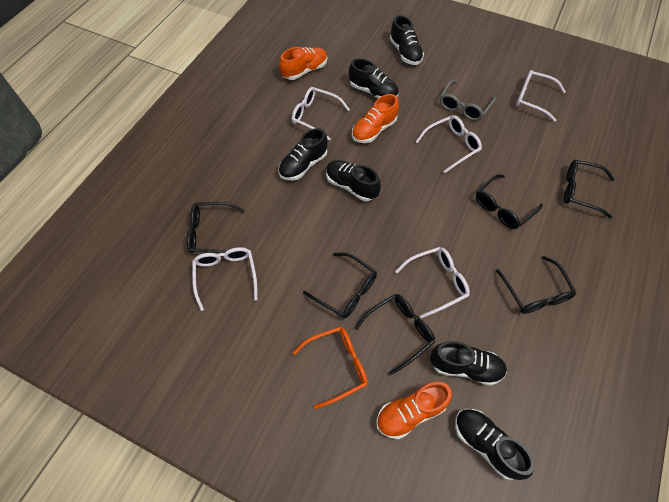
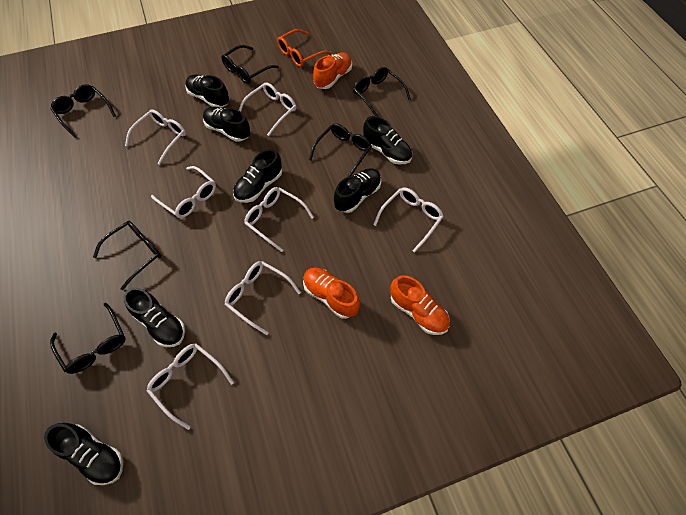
black shoe: 6 -> 7
grey glasses: 1 -> 0
white glasses: 5 -> 7

